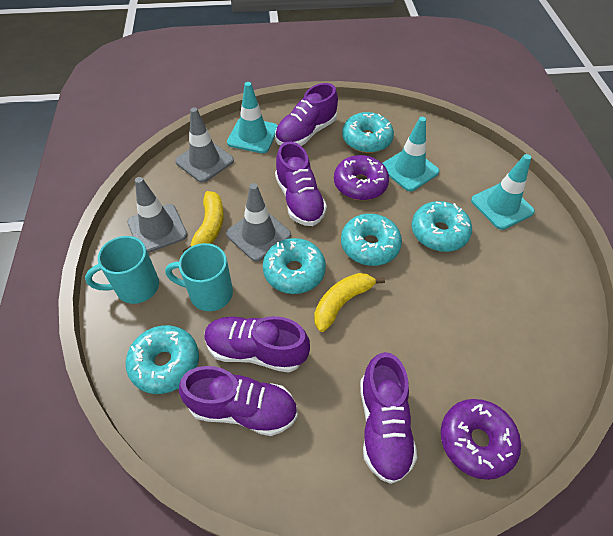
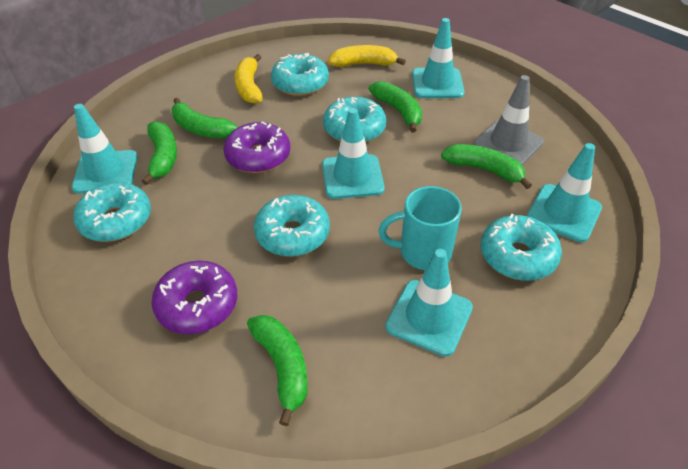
green banana: 0 -> 5
grey traffic cone: 3 -> 1
purple shoe: 5 -> 0
turquoise mug: 2 -> 1
turquoise traffic cone: 3 -> 5

